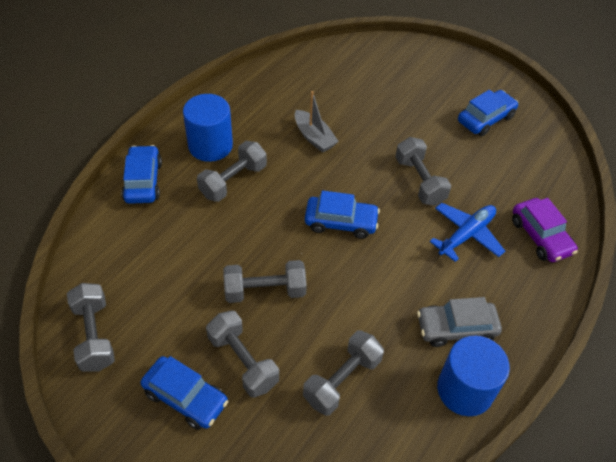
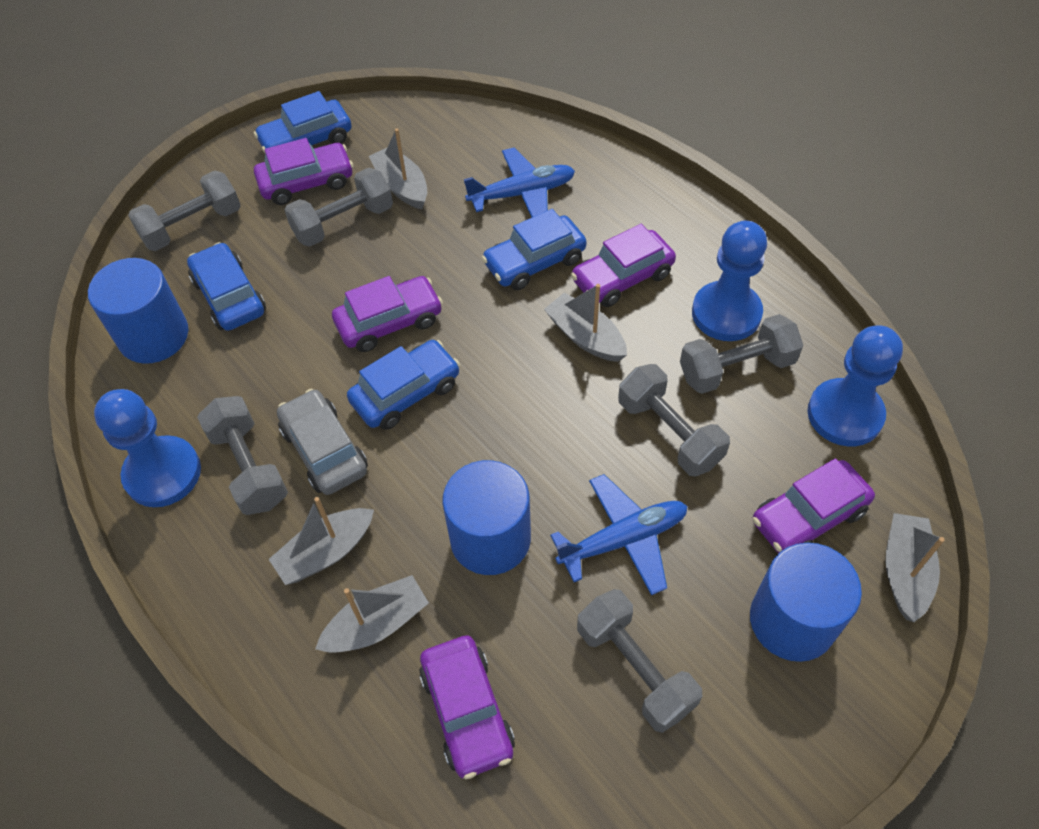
blue cylinder: 2 -> 3
blue pawn: 0 -> 3
blue plane: 1 -> 2
grey boat: 1 -> 5
purple car: 1 -> 5

